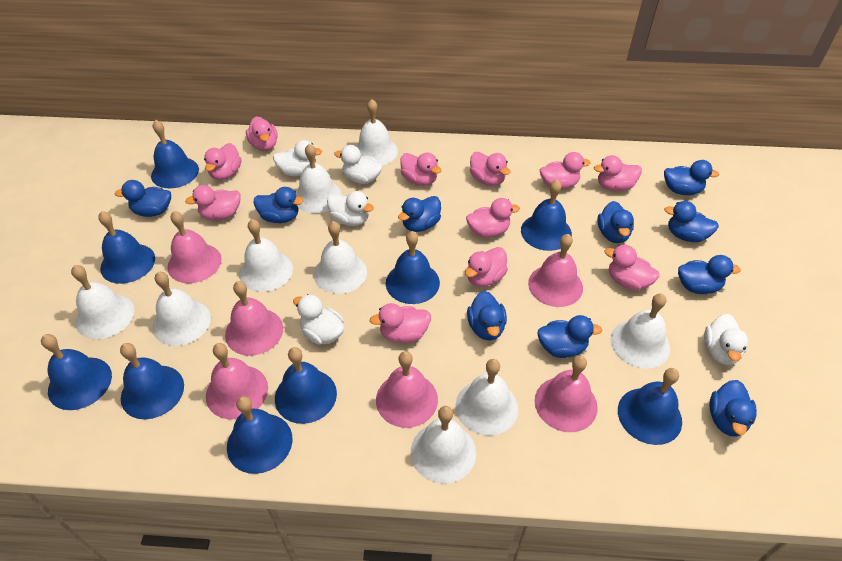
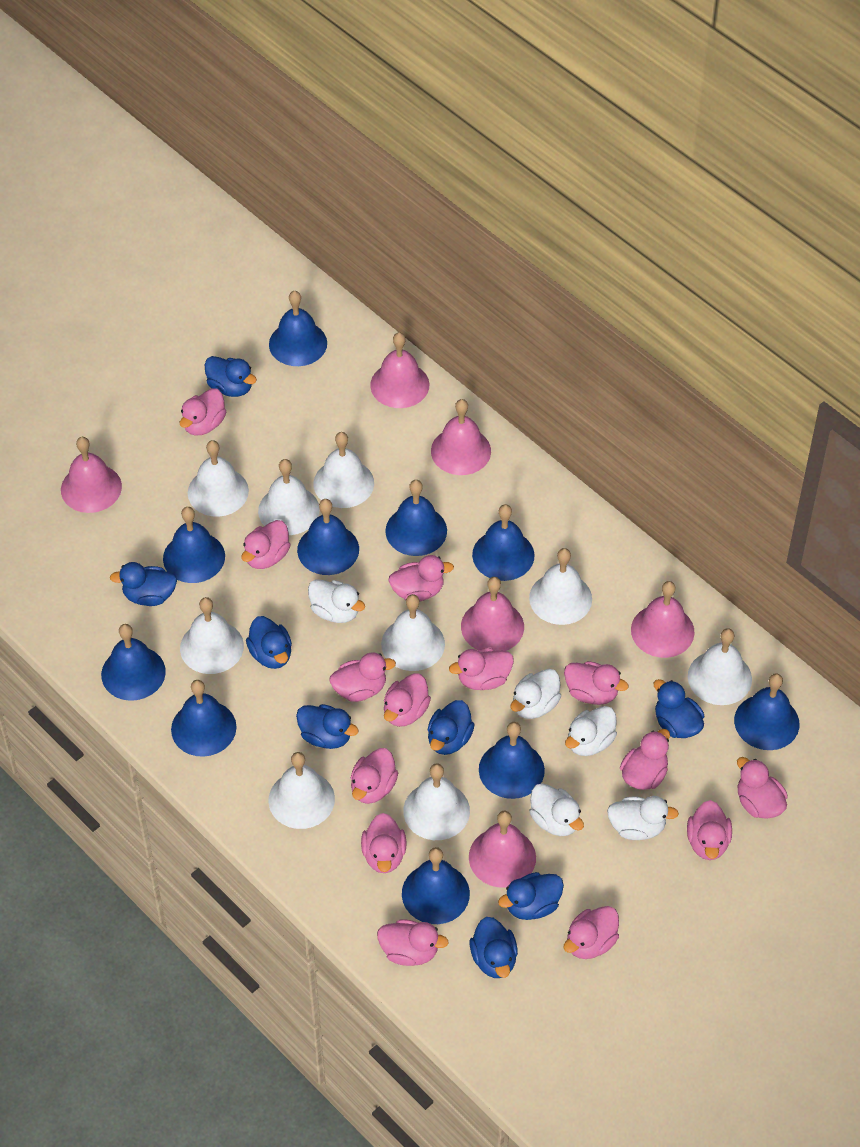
blue bell: 9 -> 10
blue duck: 10 -> 8
pink duck: 11 -> 14

